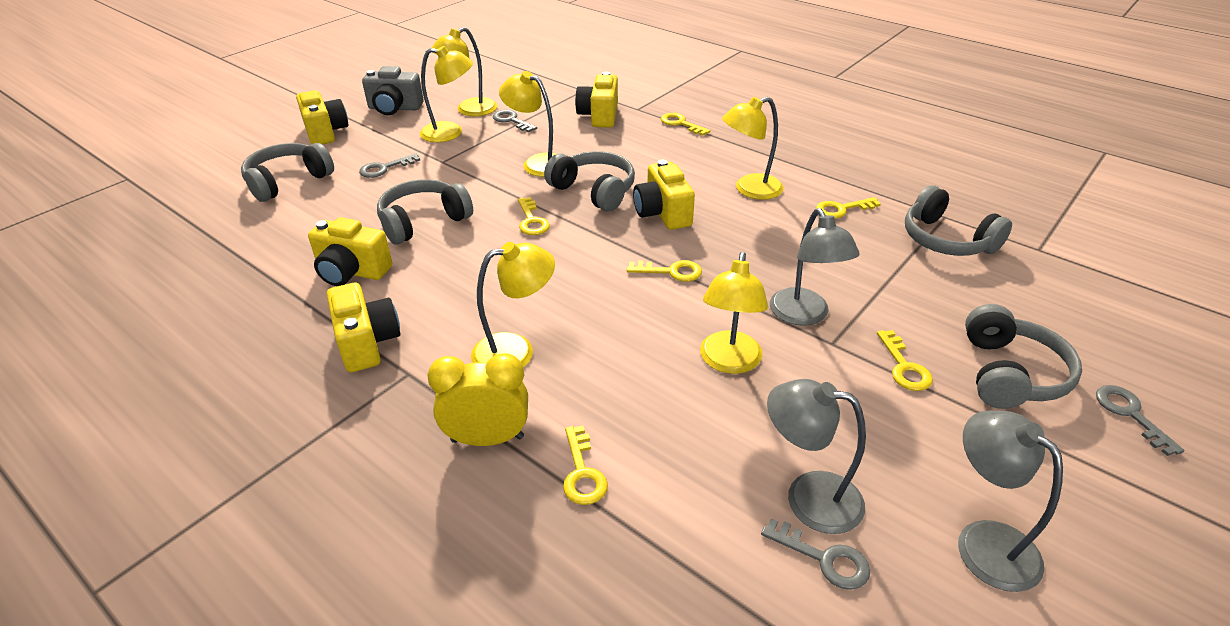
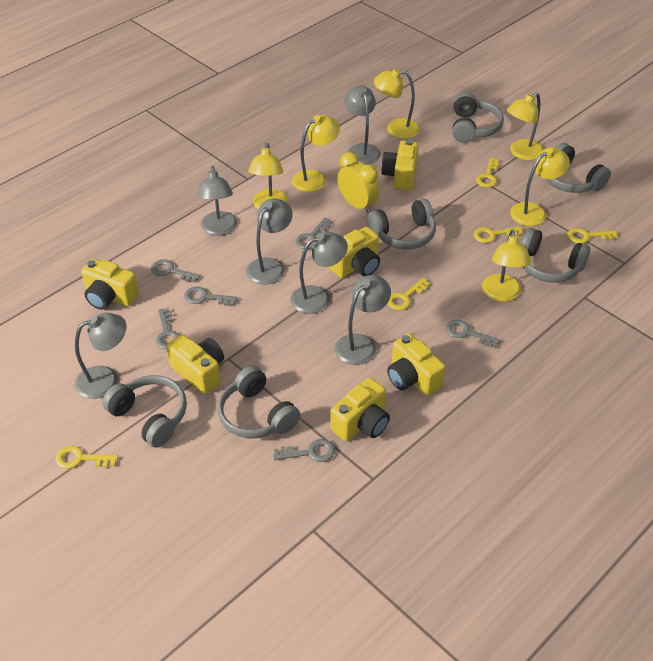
grey camera: 1 -> 0
grey headphones: 5 -> 6
grey key: 4 -> 6
grey lamp: 3 -> 6
yellow camera: 5 -> 6
yellow key: 6 -> 5

